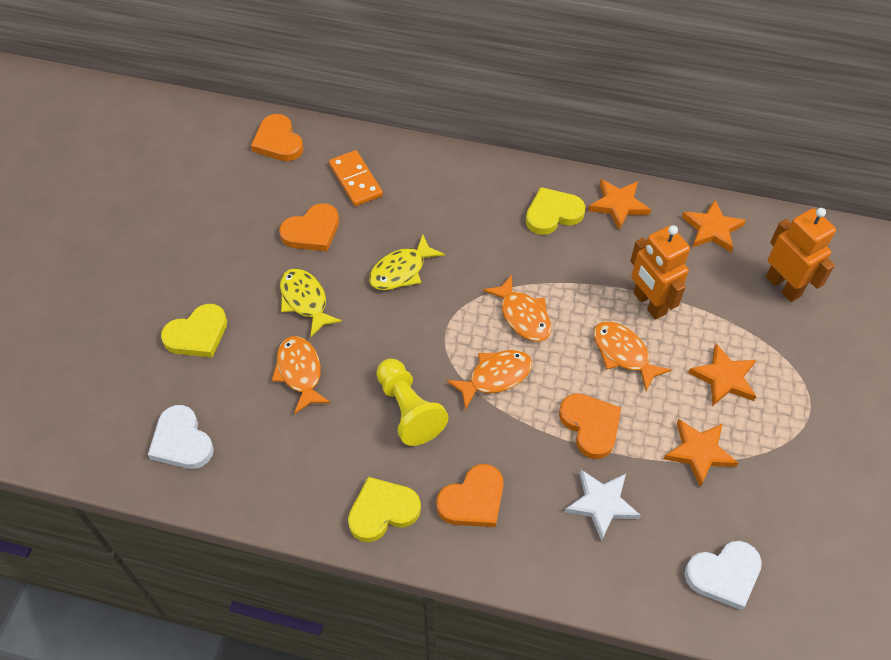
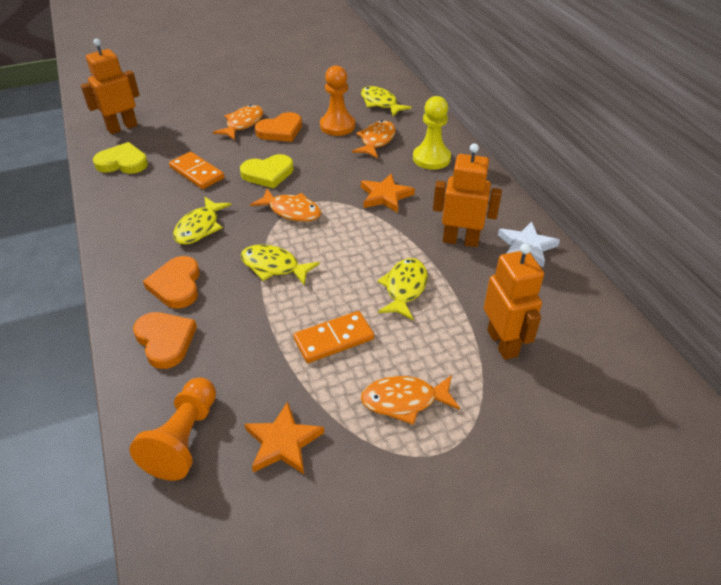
orange domino: 1 -> 2
orange heart: 4 -> 3
orange pawn: 0 -> 2
orange robot: 2 -> 3
orange star: 4 -> 2
white heart: 2 -> 0
yellow fish: 2 -> 4
yellow heart: 3 -> 2

